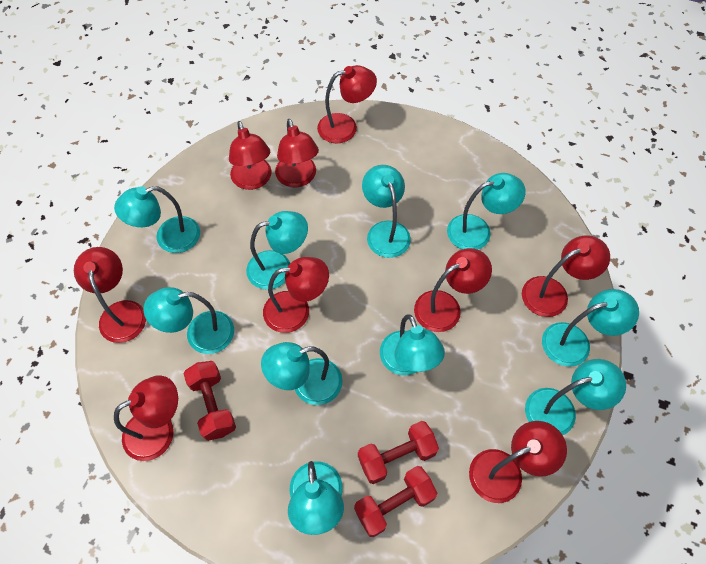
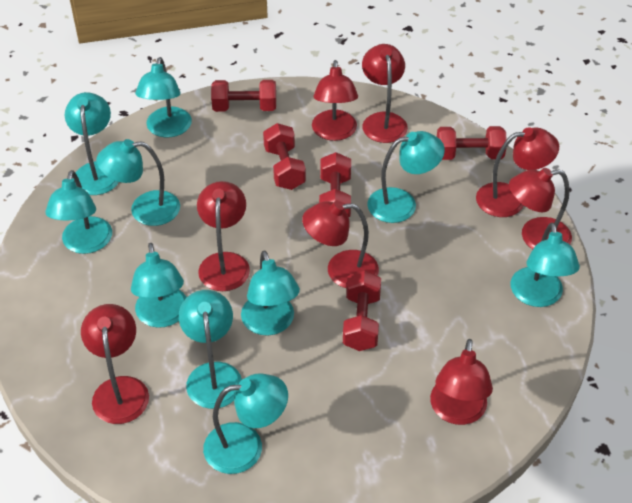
red dumbbell: 3 -> 5
red lamp: 9 -> 8

